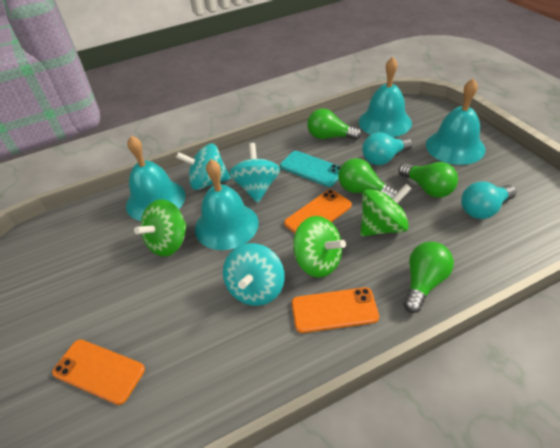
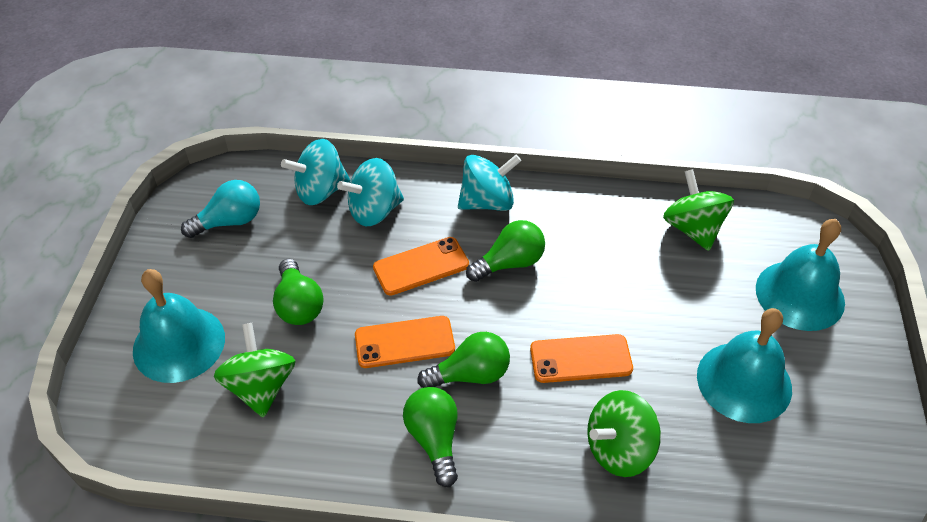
turquoise bell: 4 -> 3
turquoise light bulb: 2 -> 1
turquoise phone: 1 -> 0

